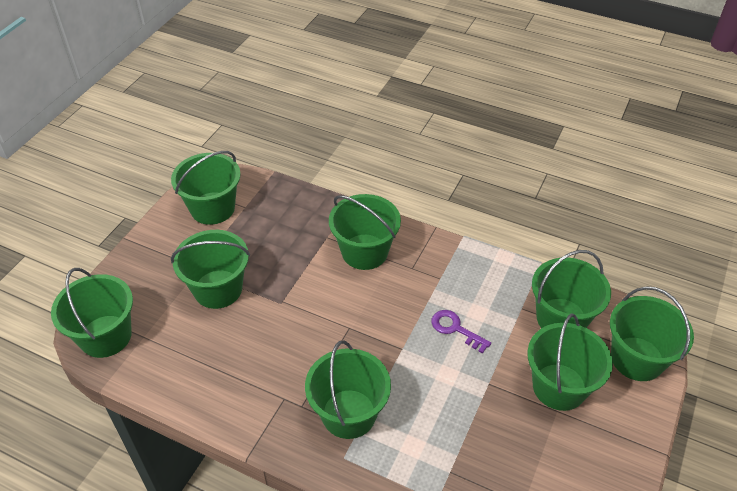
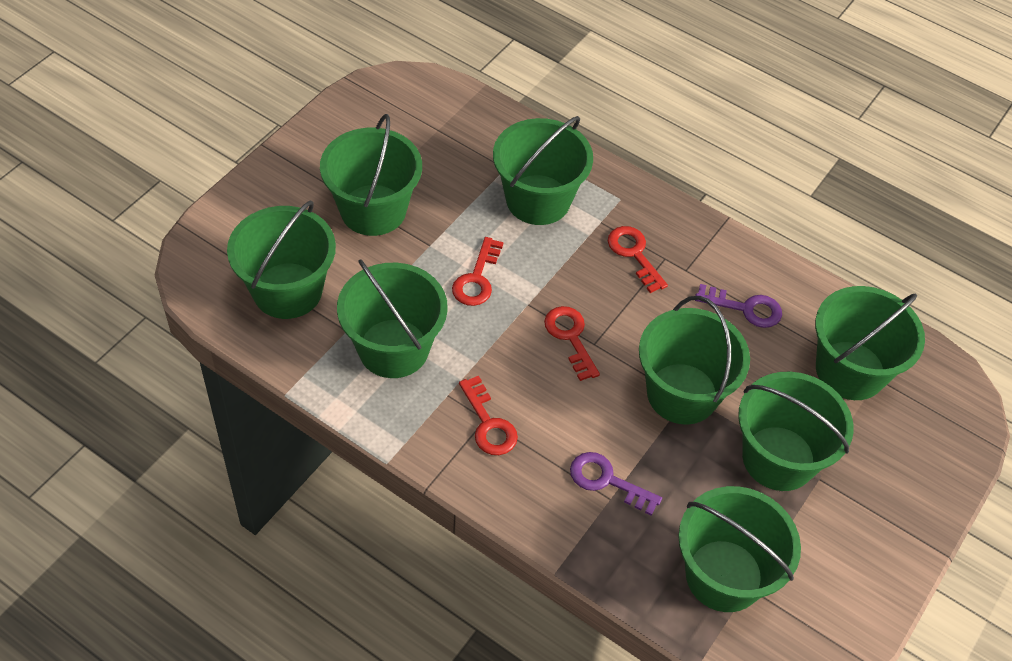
purple key: 1 -> 2
red key: 0 -> 4

